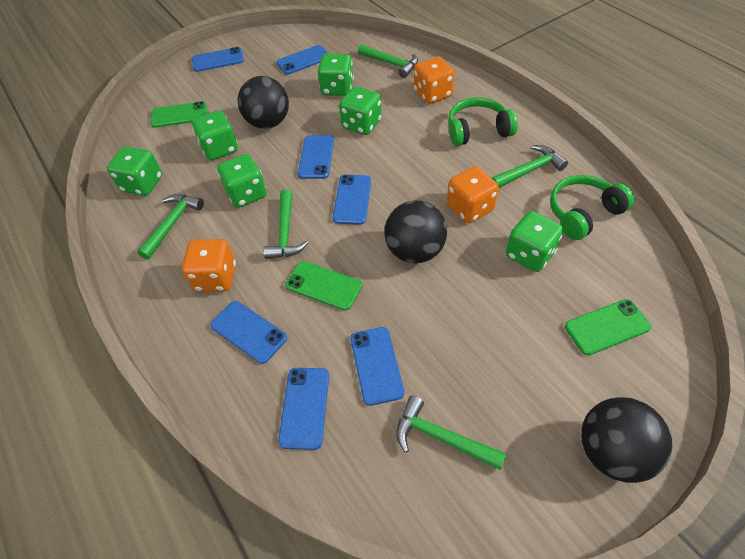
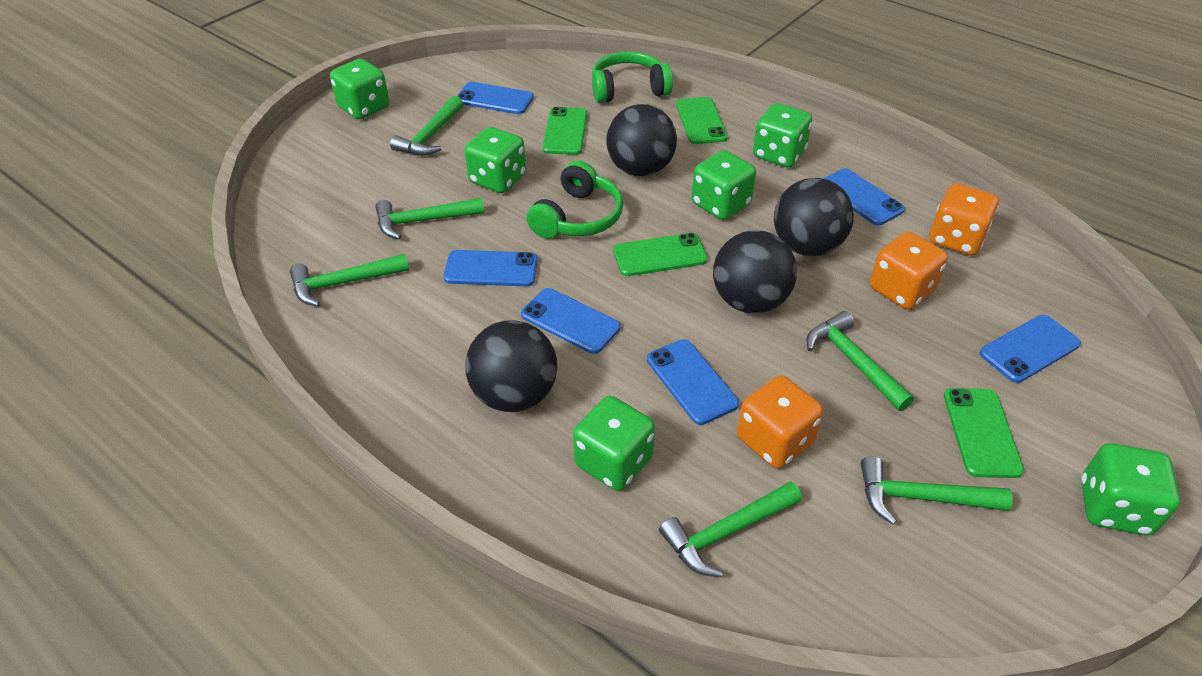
black ball: 3 -> 4
blue phone: 7 -> 6
green hammer: 5 -> 6
green phone: 3 -> 4

